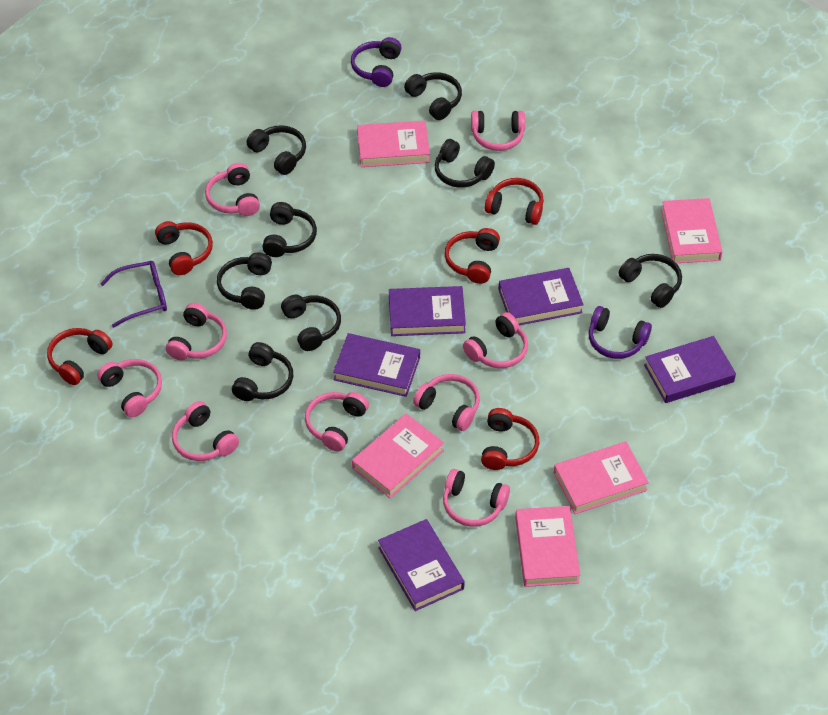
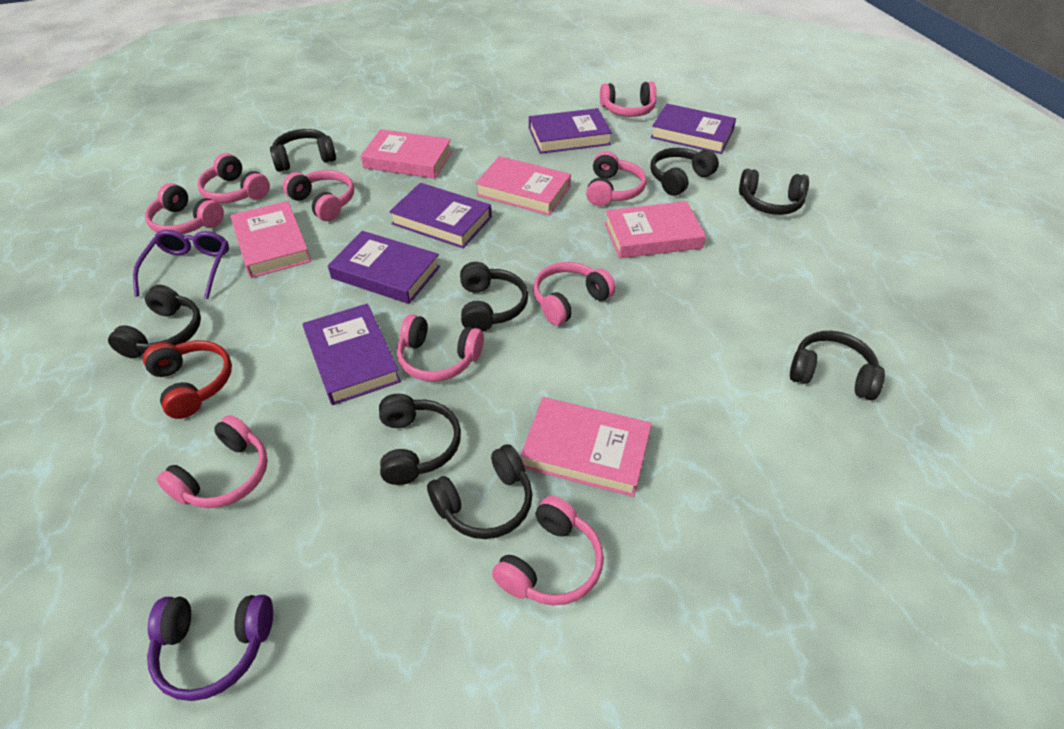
purple headphones: 2 -> 1
red headphones: 5 -> 1

